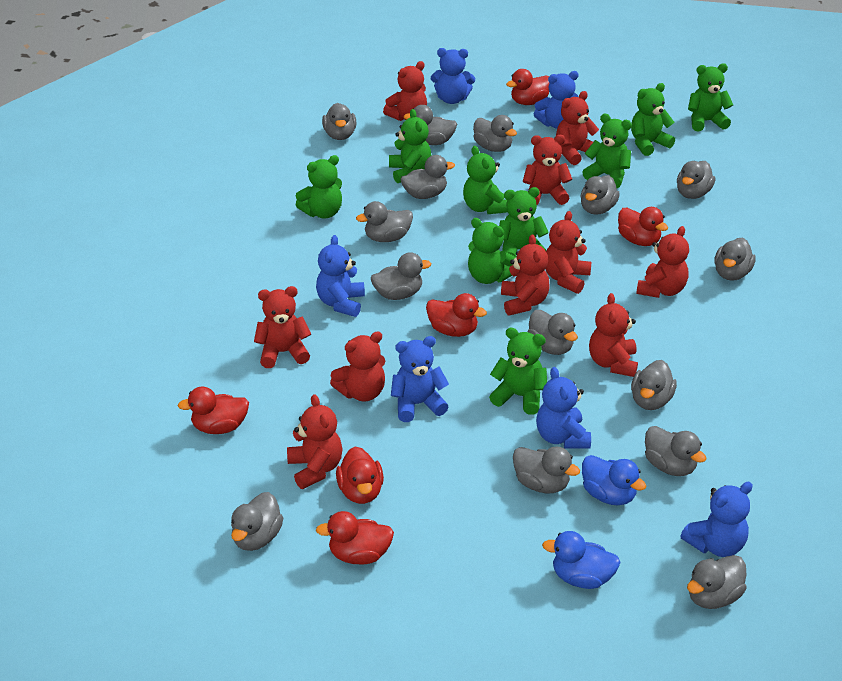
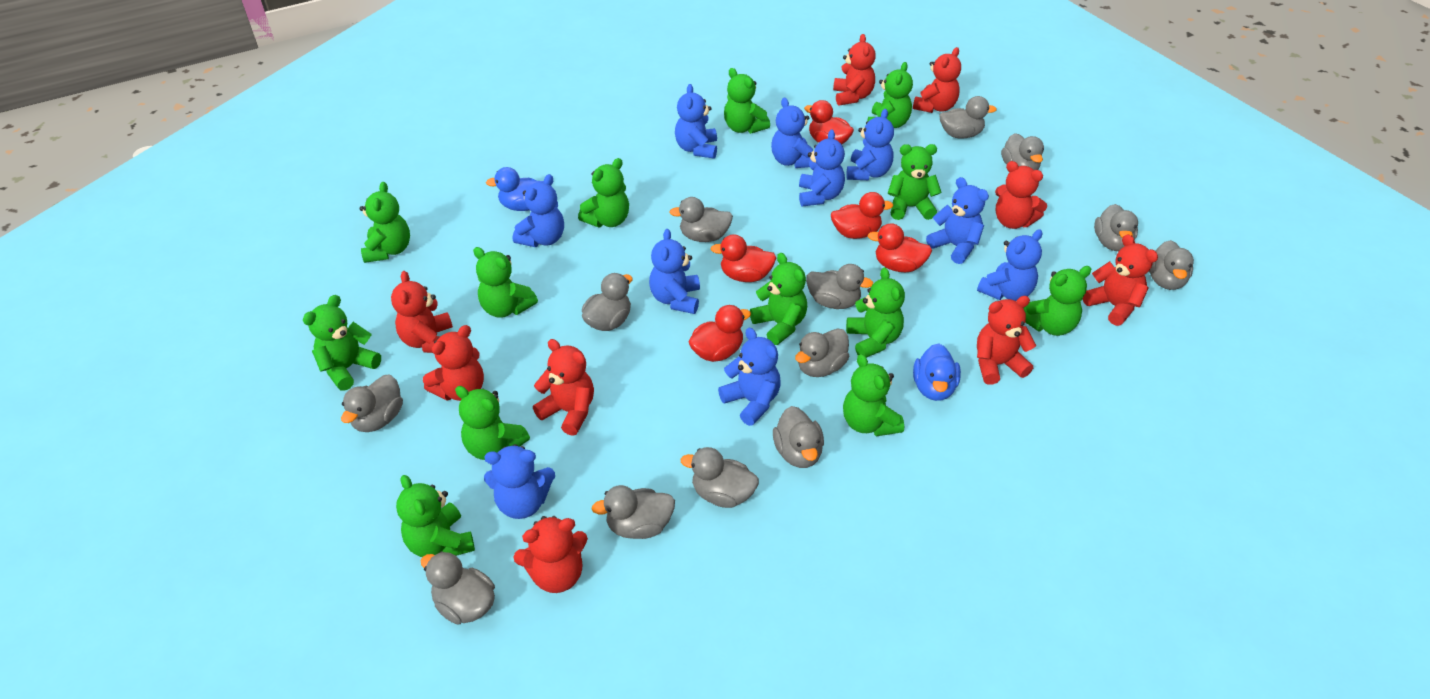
blue teddy bear: 6 -> 10
green teddy bear: 9 -> 13
grey duck: 15 -> 13
red duck: 6 -> 5
red teddy bear: 10 -> 9

